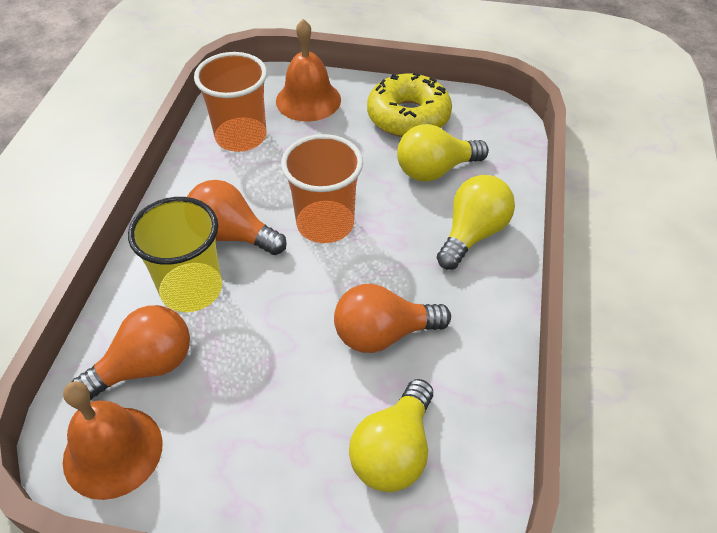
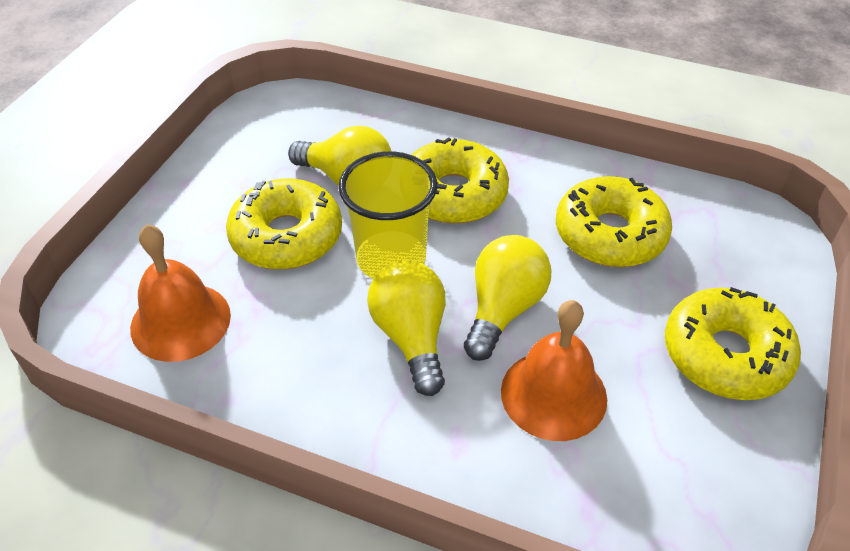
orange cup: 2 -> 0
orange light bulb: 3 -> 0
yellow donut: 1 -> 4

